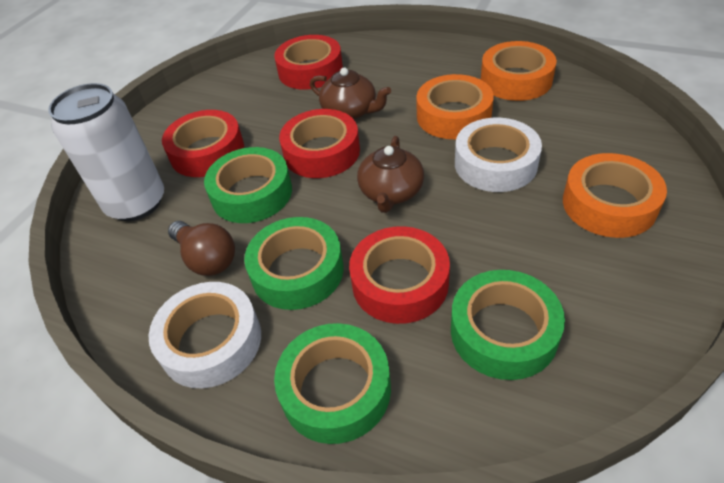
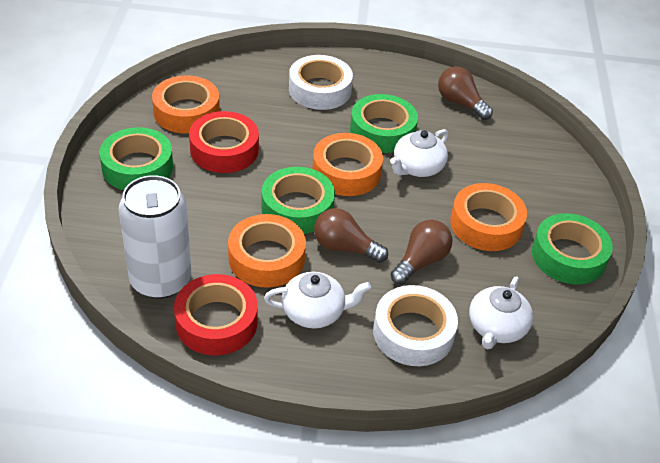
brown light bulb: 1 -> 3
brown teapot: 2 -> 0
orange tape: 3 -> 4
red tape: 4 -> 2
white teapot: 0 -> 3

